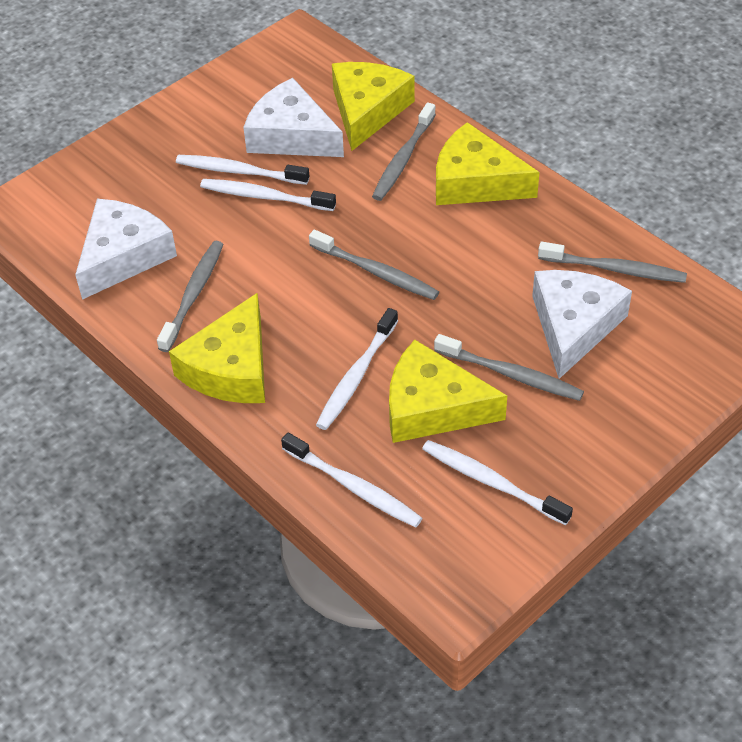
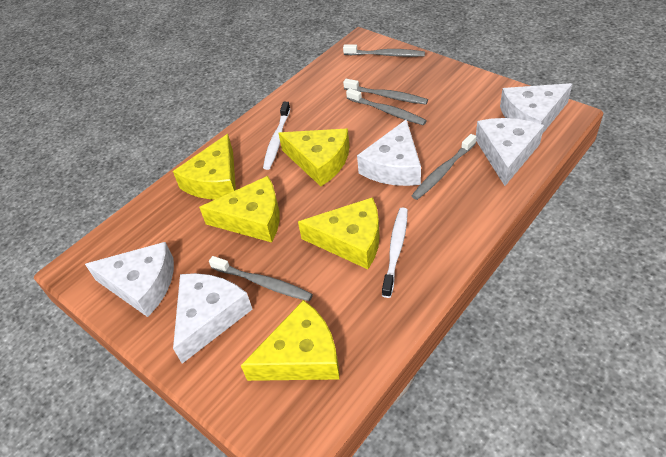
white cheese: 3 -> 5
white toothbrush: 5 -> 2
yellow cheese: 4 -> 5

